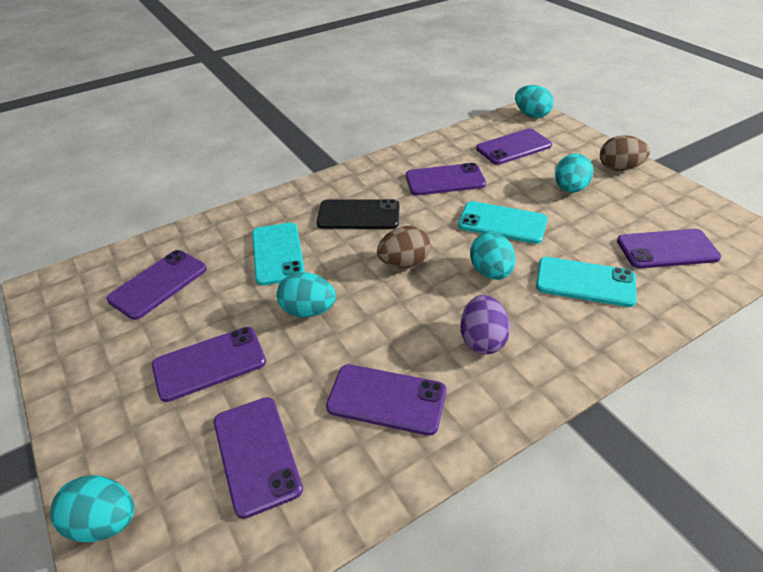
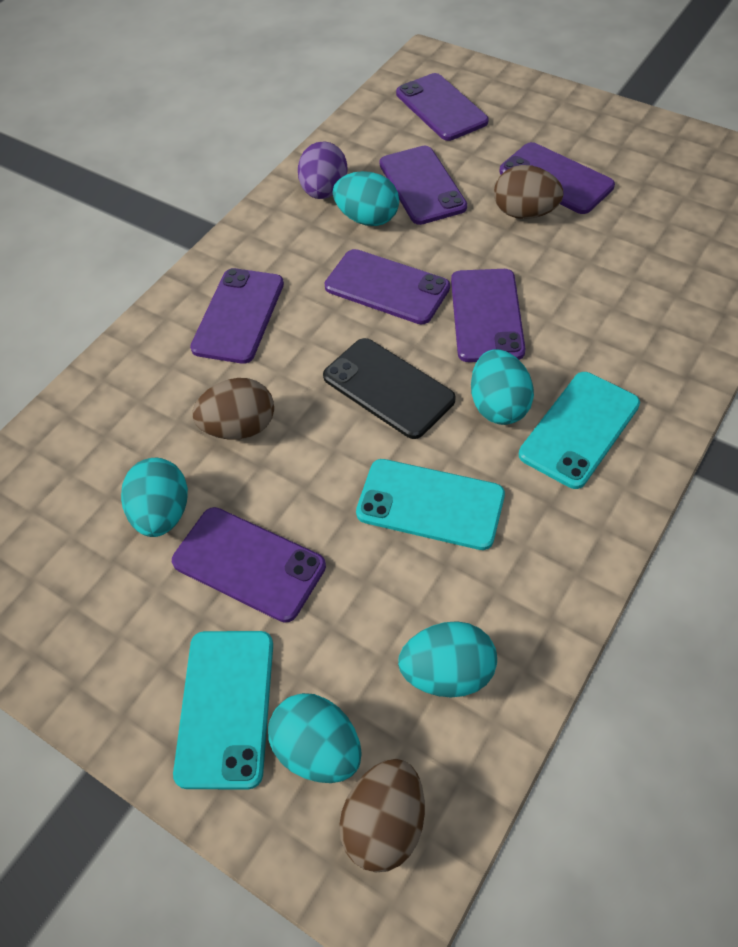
brown egg: 2 -> 3

